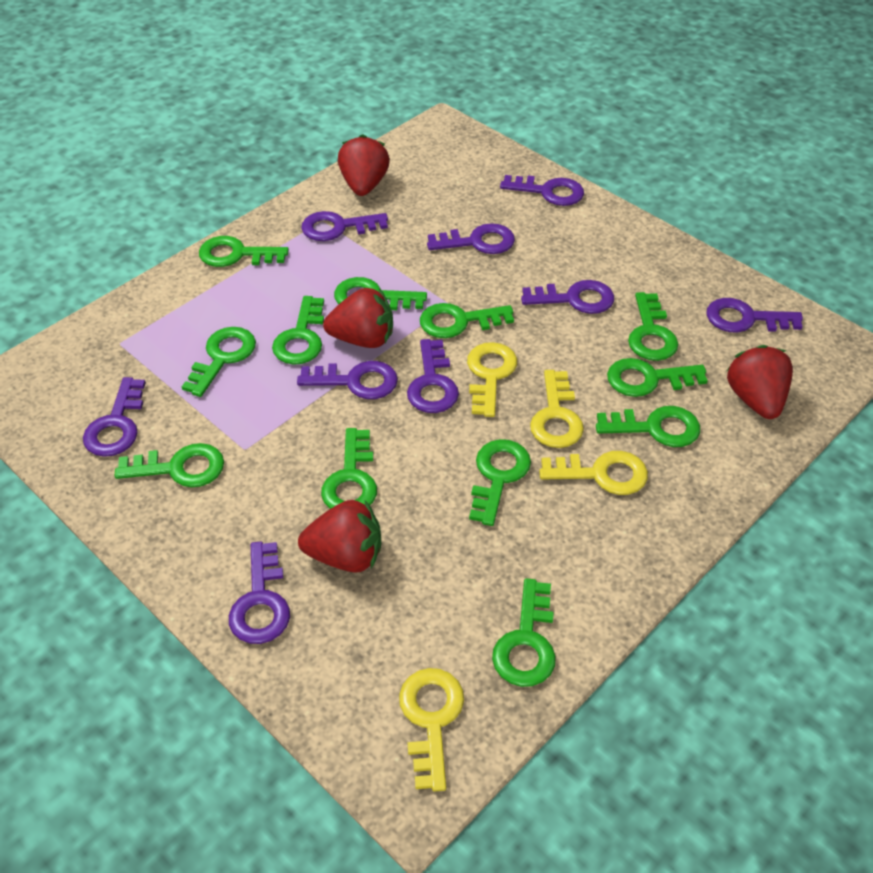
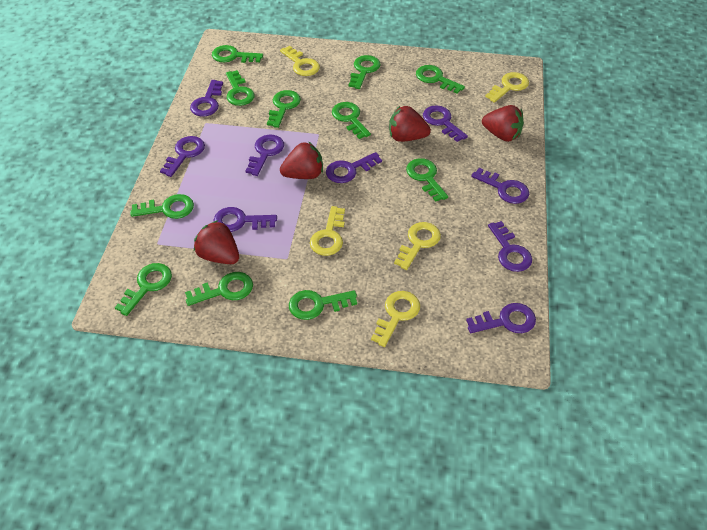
green key: 12 -> 11
yellow key: 4 -> 5

